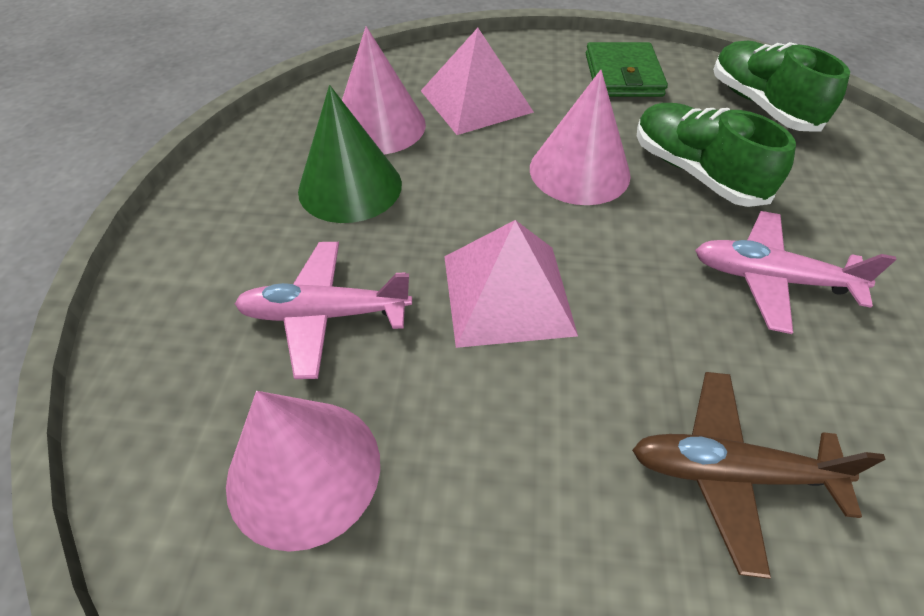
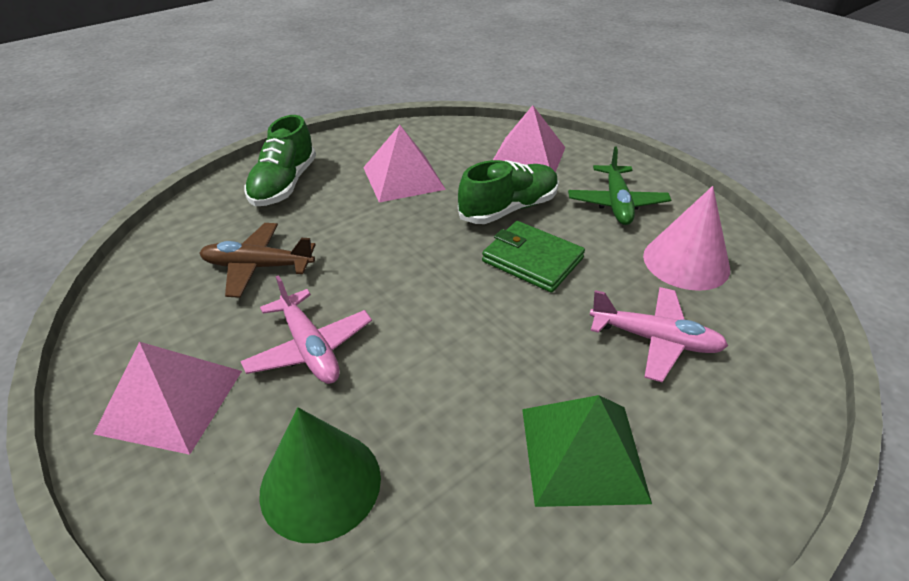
green plane: 0 -> 1
green pyramid: 0 -> 1
pink cone: 3 -> 1
pink pyramid: 2 -> 3

